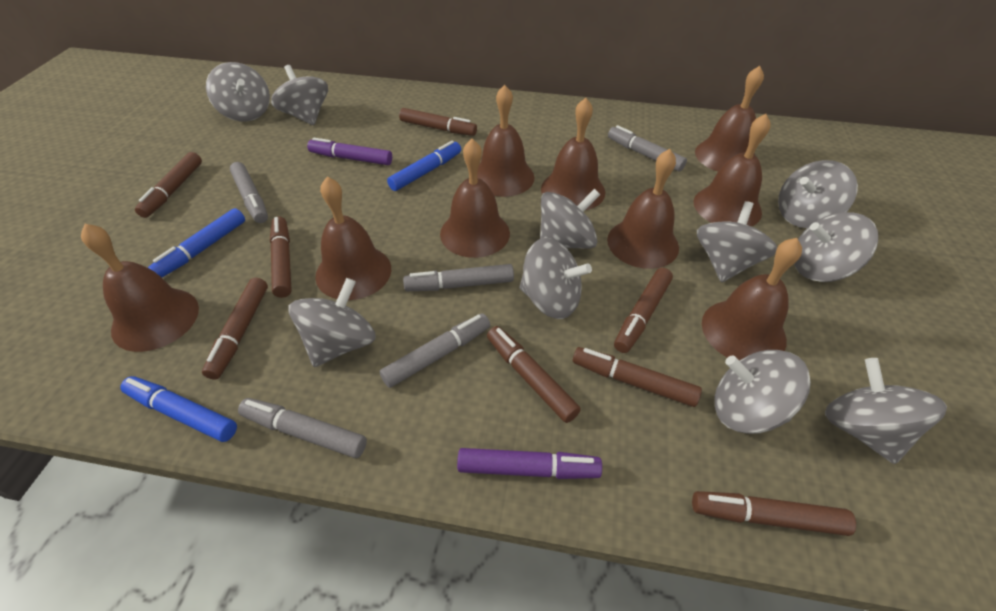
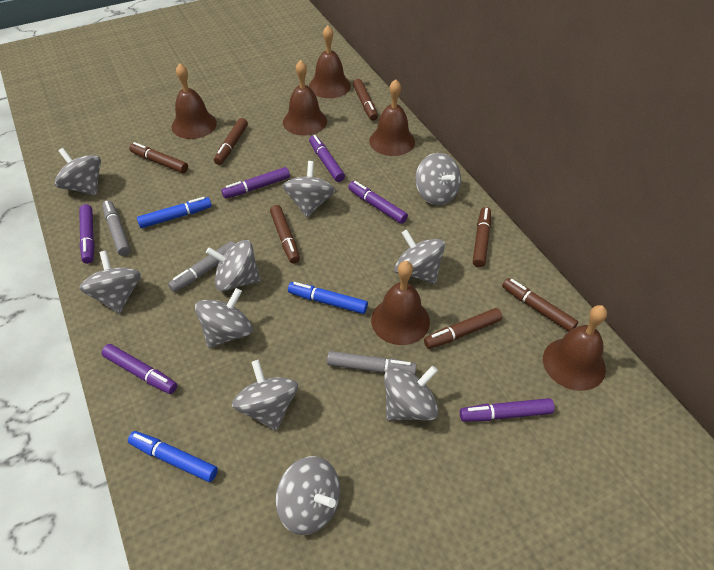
brown bell: 9 -> 6
brown marker: 8 -> 7
grey marker: 5 -> 3
purple marker: 2 -> 6

